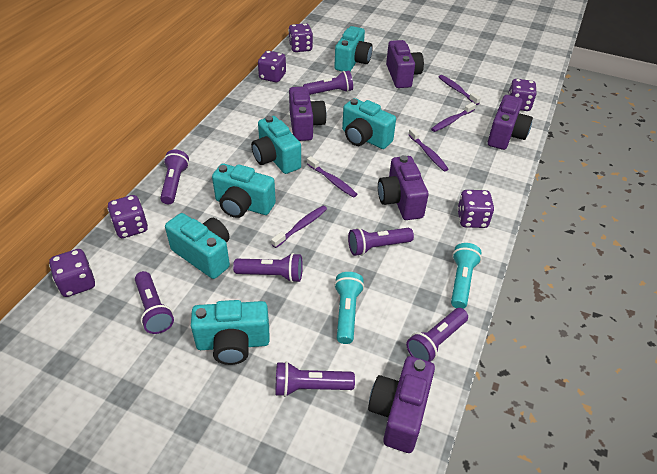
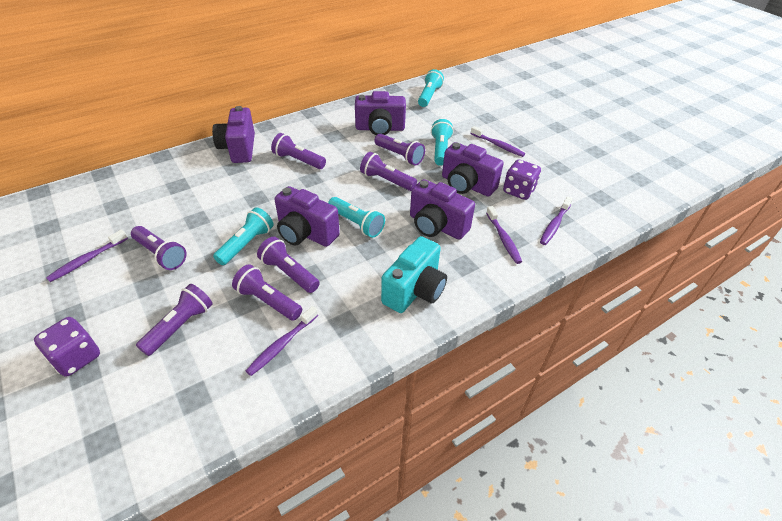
purple dice: 6 -> 2
turquoise camera: 6 -> 1
turquoise flashlight: 2 -> 4

